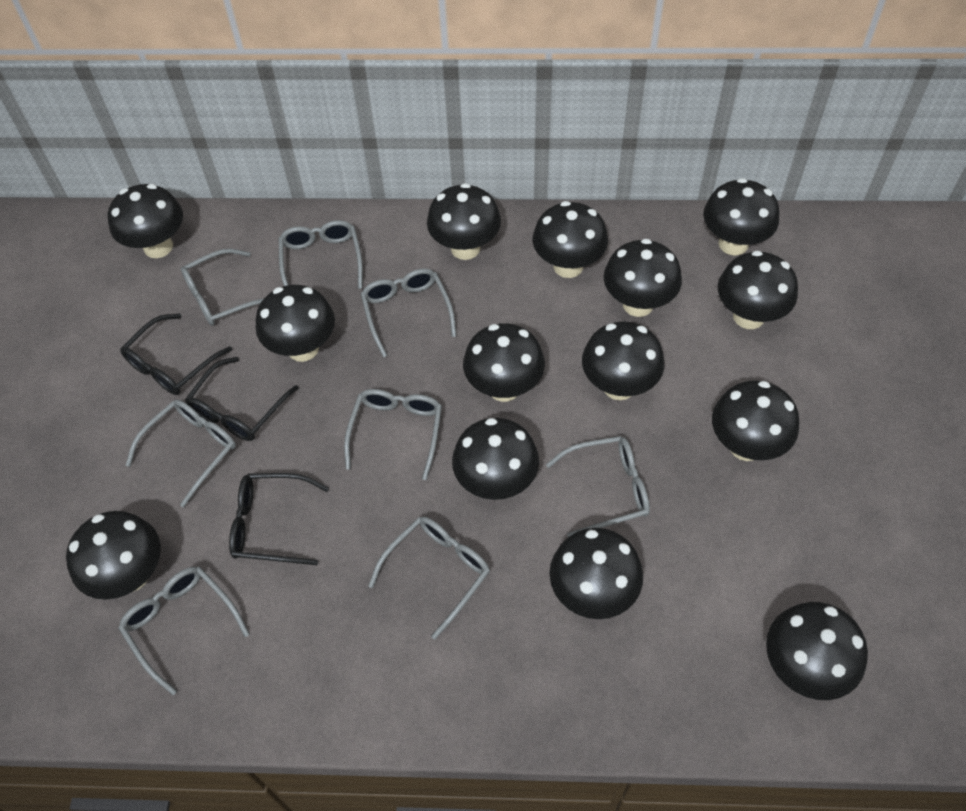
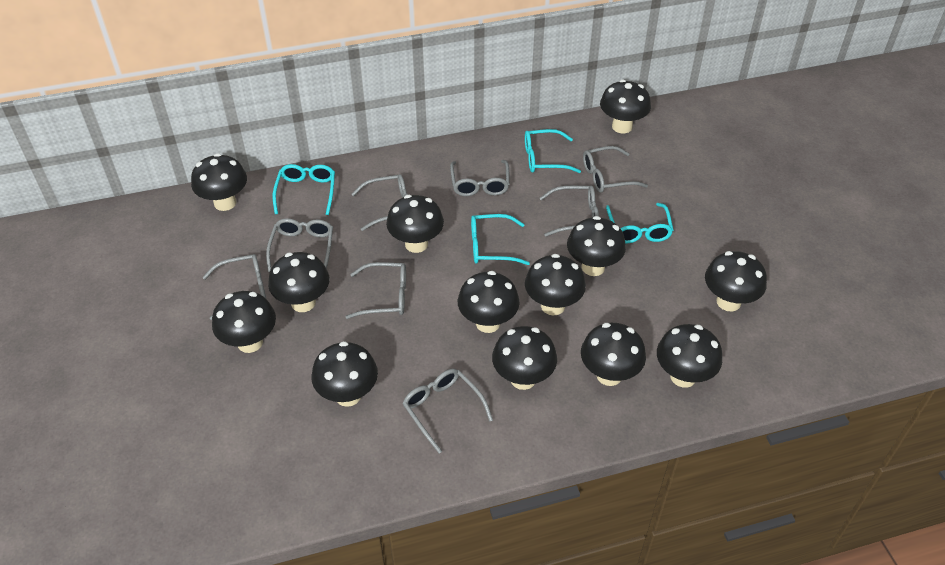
black glasses: 3 -> 0
black mushroom: 14 -> 13
turquoise glasses: 0 -> 4

